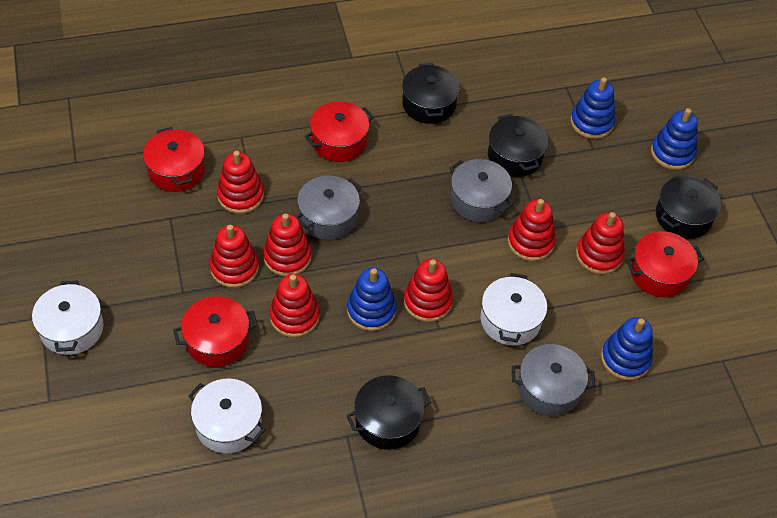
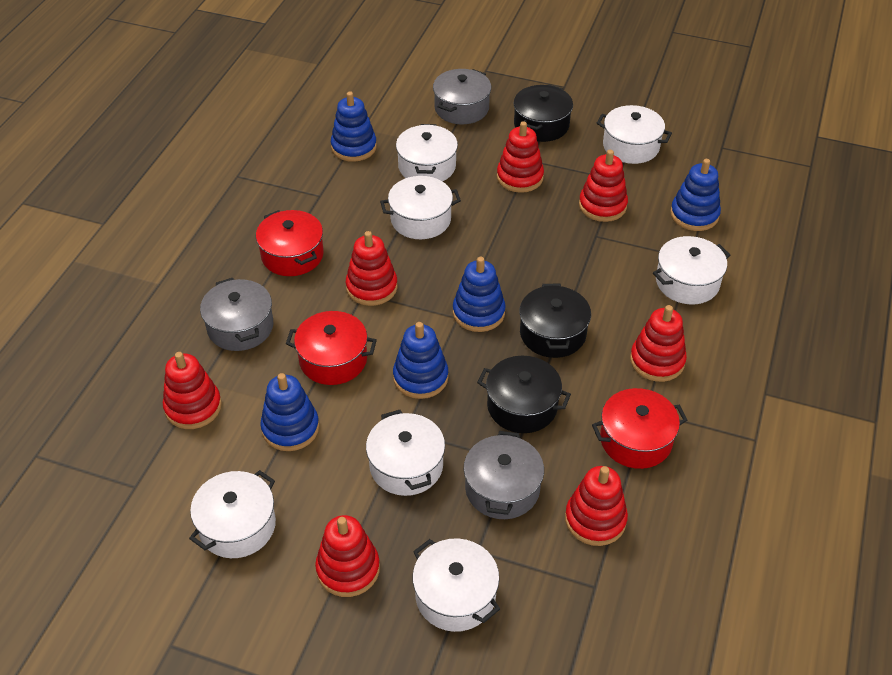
black pot: 4 -> 3
blue stacking toy: 4 -> 5
red pot: 4 -> 3
white pot: 3 -> 7

